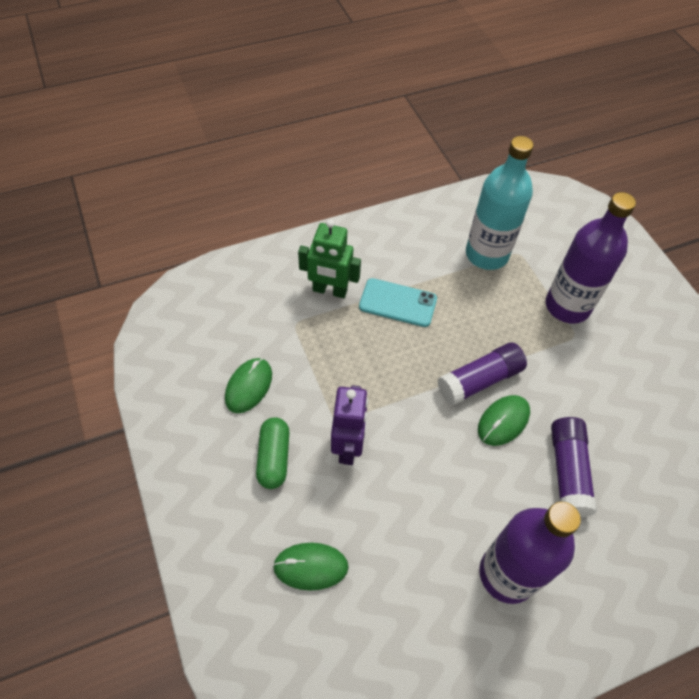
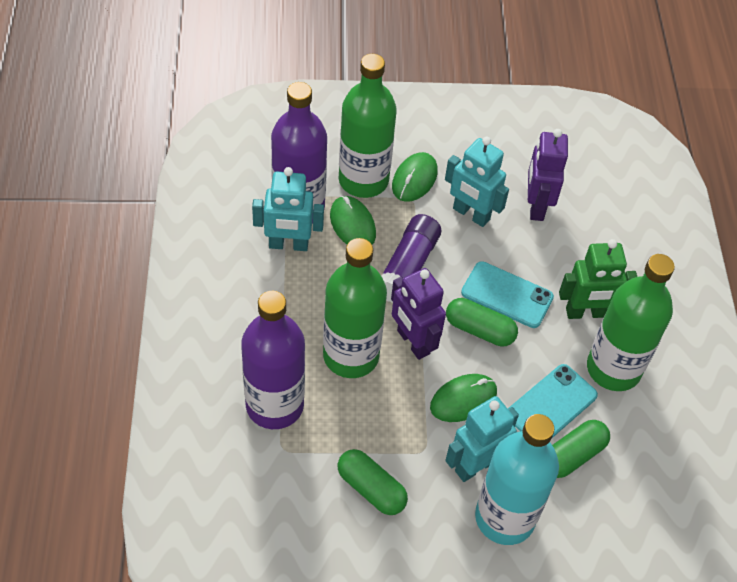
green bottle: 0 -> 3
green capsule: 1 -> 3
purple glue stick: 2 -> 1
purple robot: 1 -> 2
turquoise phone: 1 -> 2
turquoise robot: 0 -> 3

